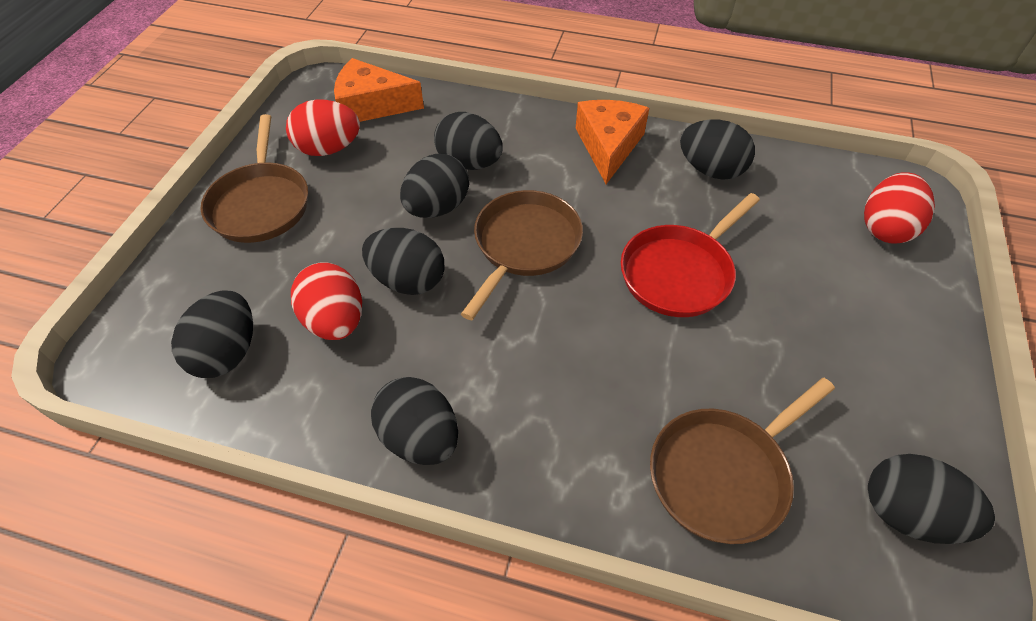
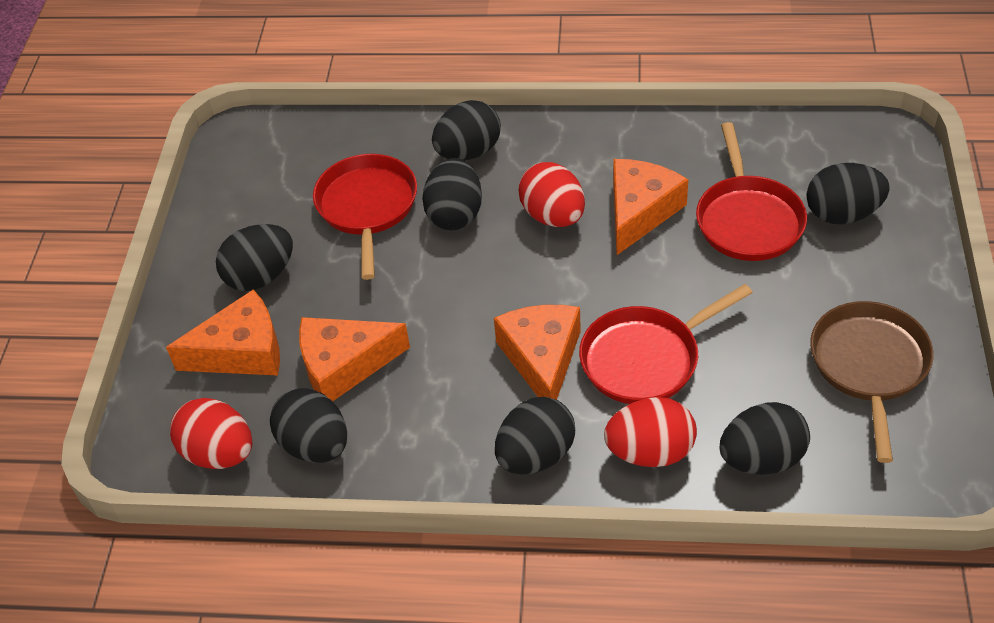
brown pan: 3 -> 1
orange cheese: 2 -> 4
red pan: 1 -> 3

